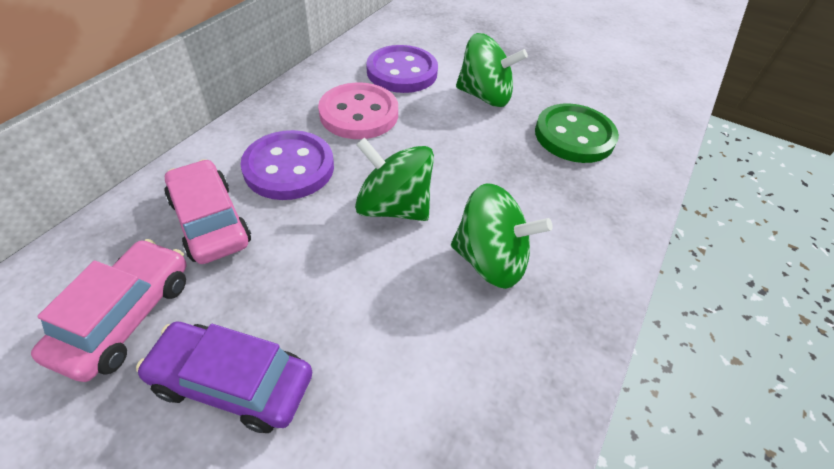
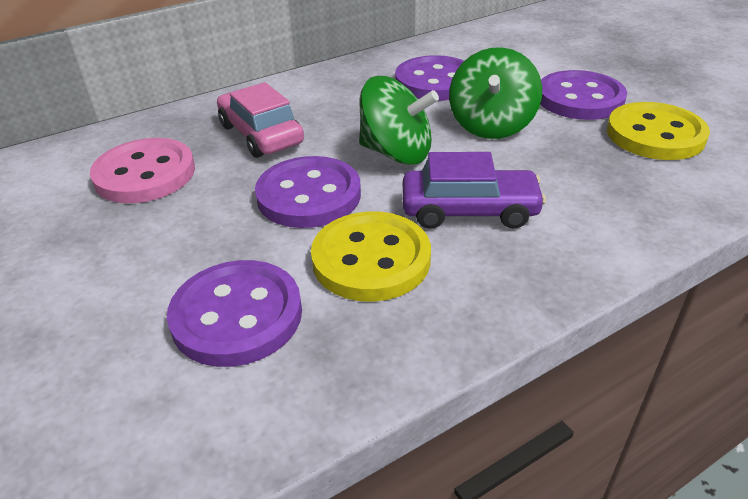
green button: 1 -> 0
green spinning top: 3 -> 2
pink car: 2 -> 1
purple button: 2 -> 4
yellow button: 0 -> 2

